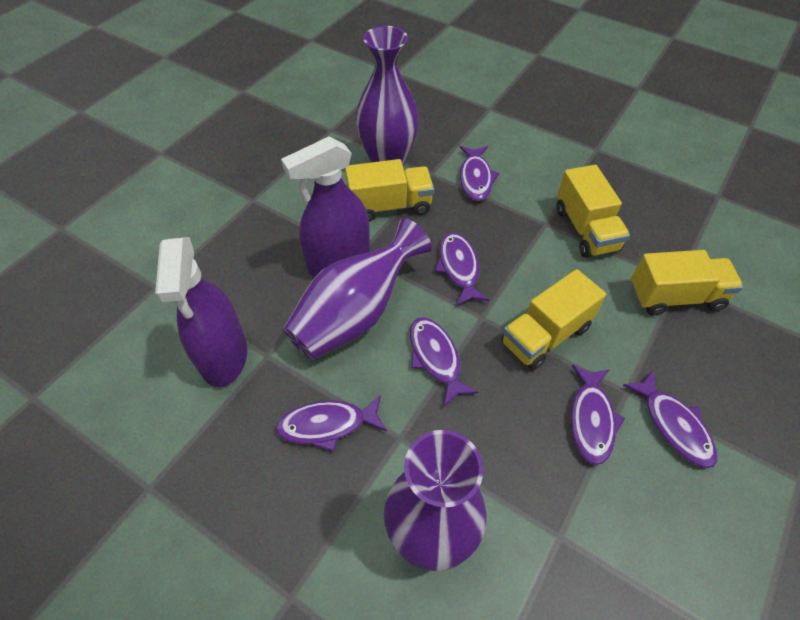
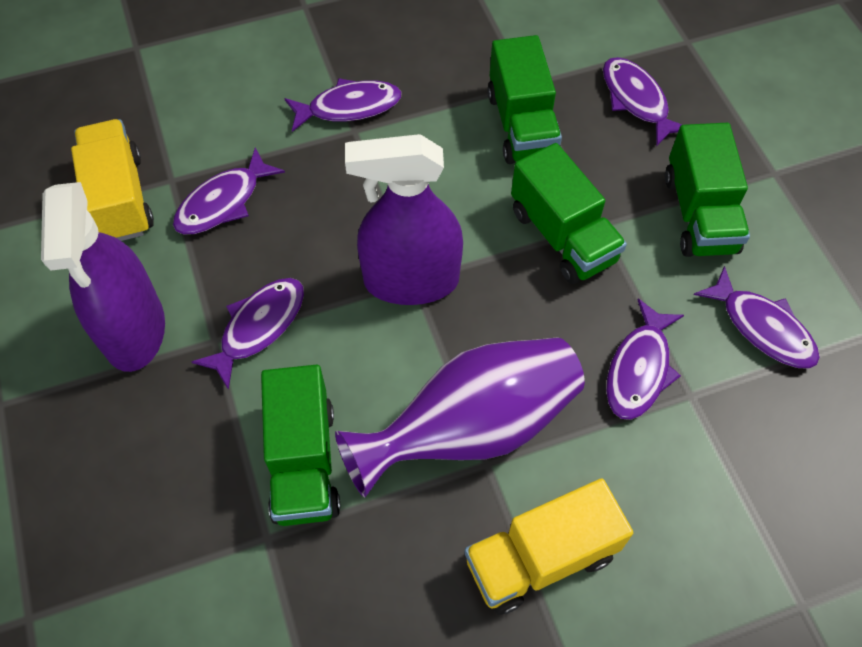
green truck: 0 -> 4
purple vase: 3 -> 1
yellow truck: 4 -> 2

